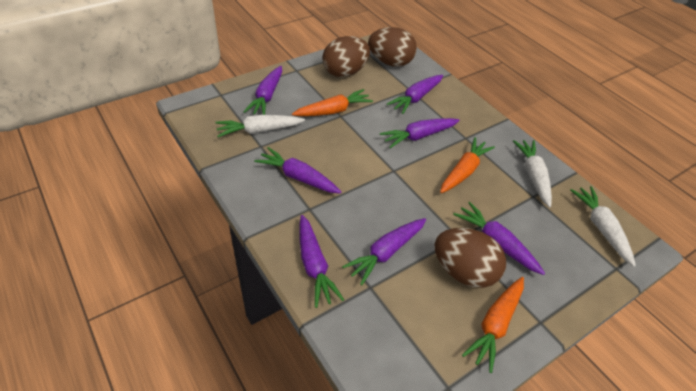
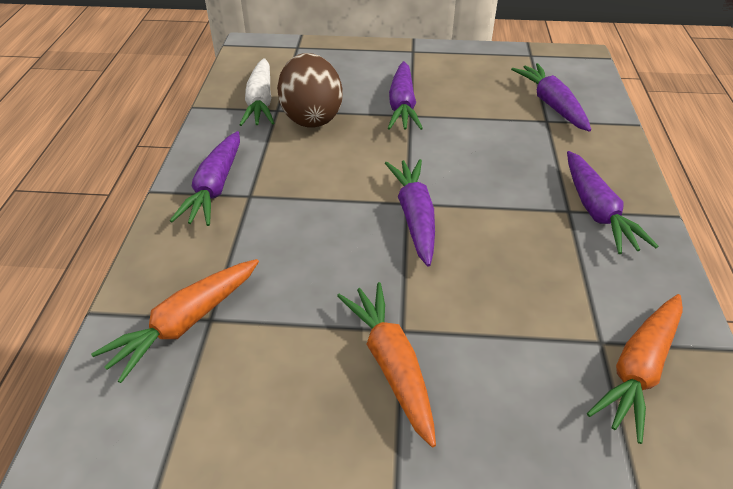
brown egg: 3 -> 1
purple carrot: 7 -> 5
white carrot: 3 -> 1

